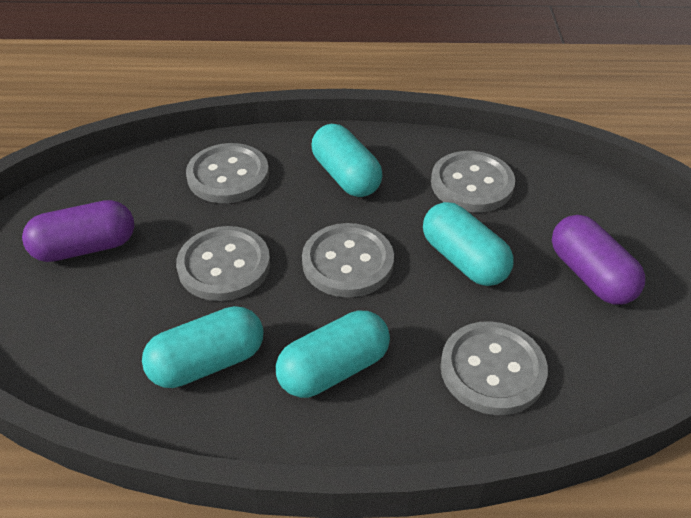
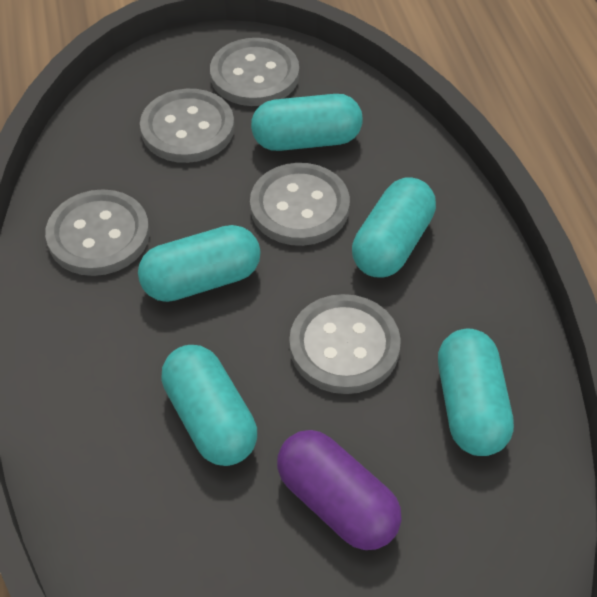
purple capsule: 2 -> 1
turquoise capsule: 4 -> 5

